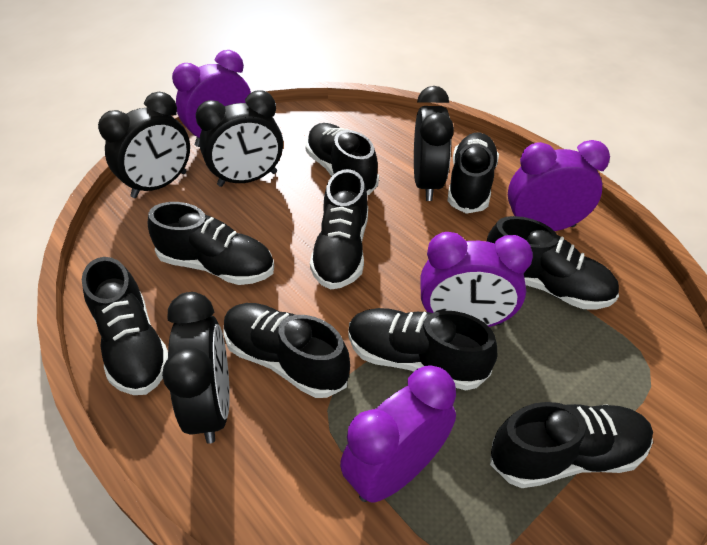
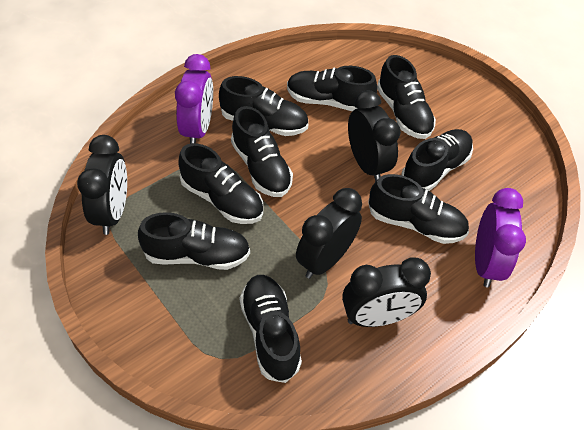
purple clock: 4 -> 2

